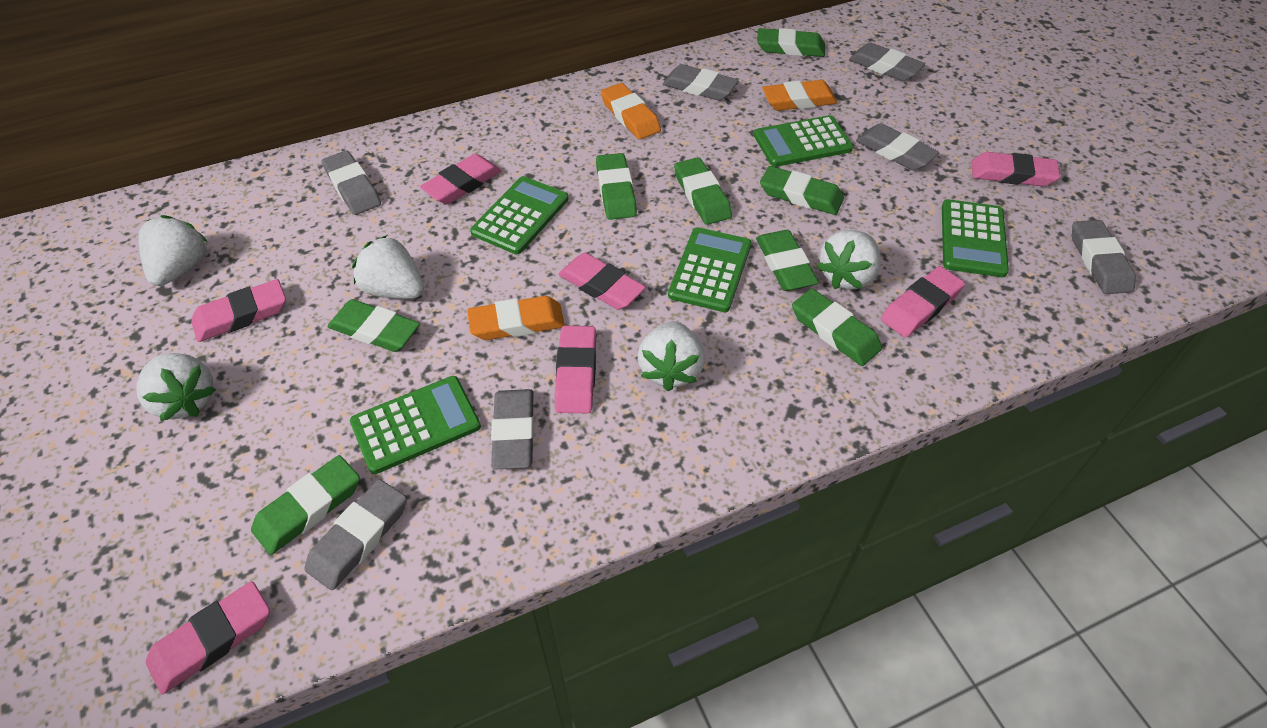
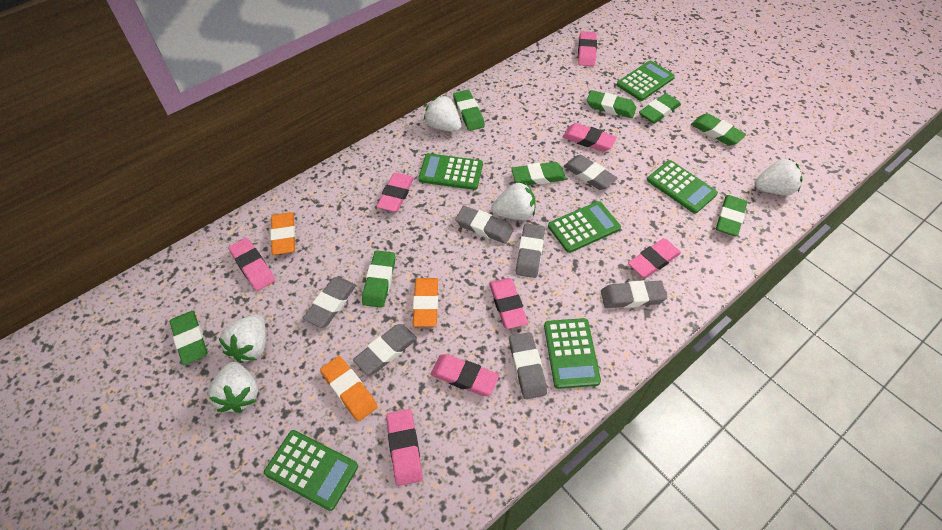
green calculator: 5 -> 6
pink eraser: 7 -> 8

